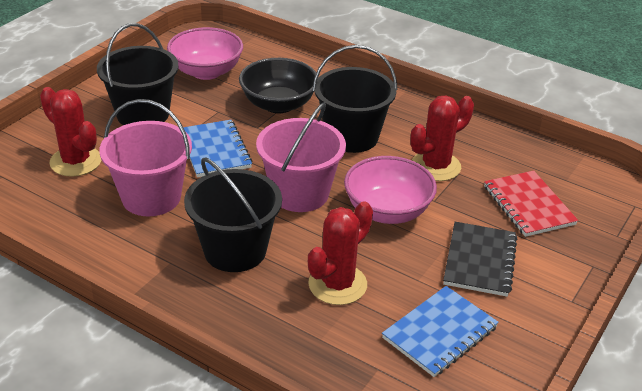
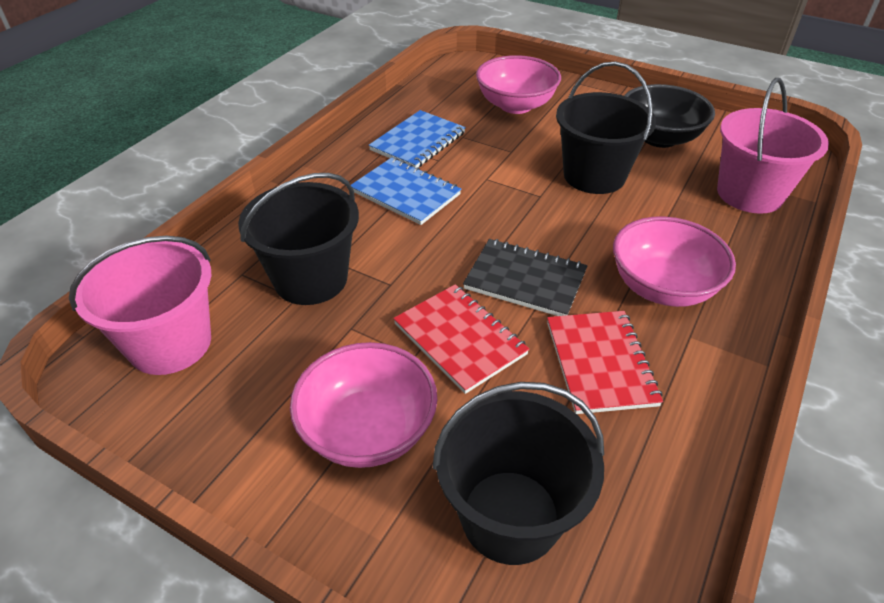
pink bowl: 2 -> 3
red cactus: 3 -> 0
red notebook: 1 -> 2

